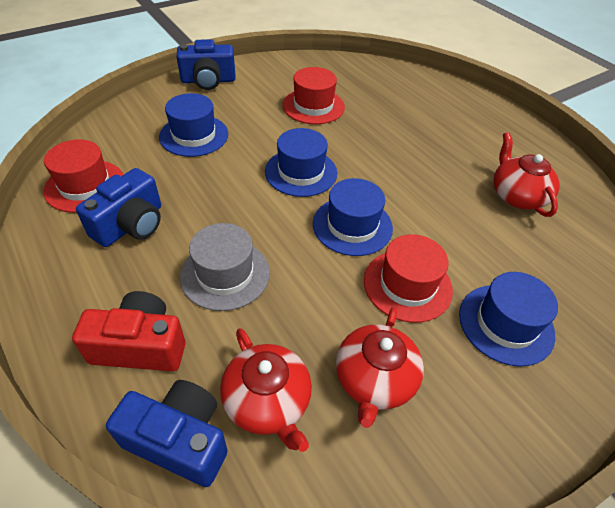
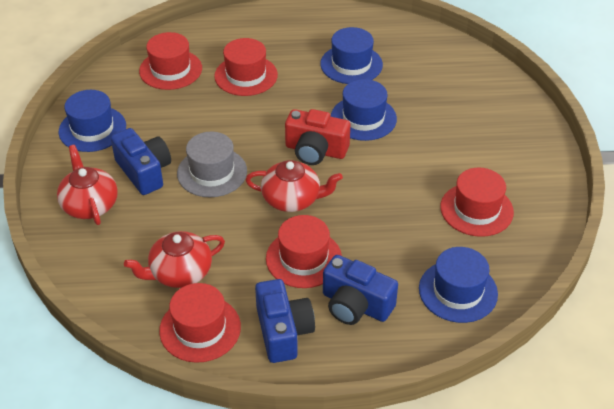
red hat: 3 -> 5

